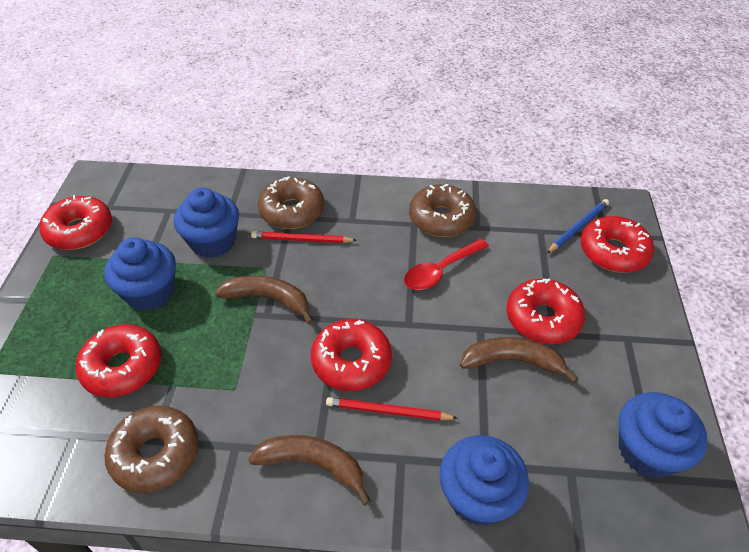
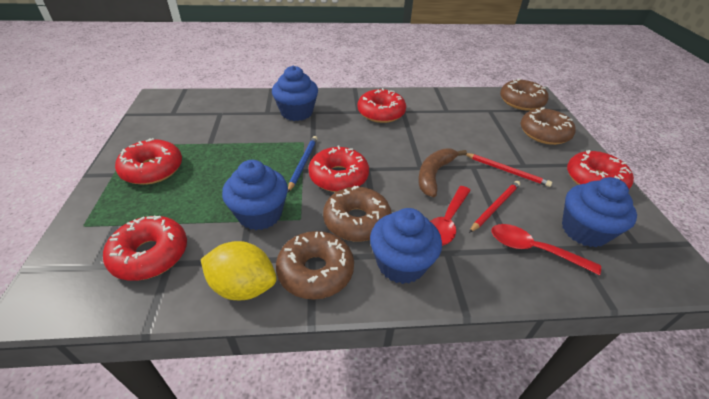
brown banana: 3 -> 1
brown donut: 3 -> 4
red spoon: 1 -> 2
yellow lemon: 0 -> 1

